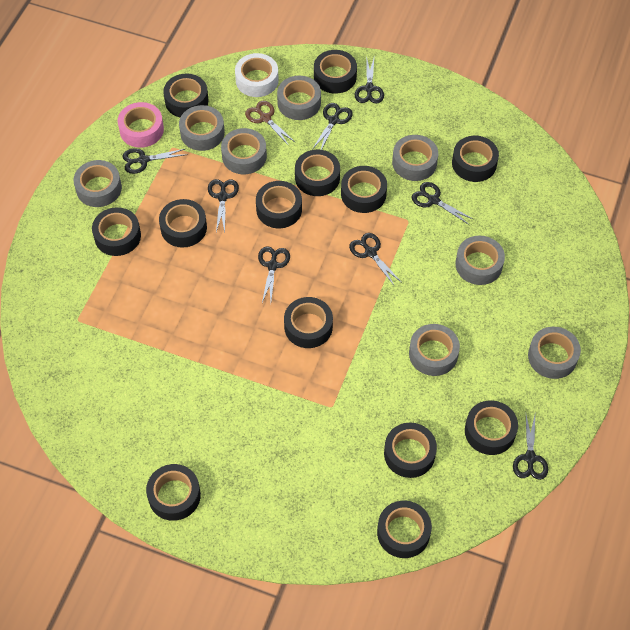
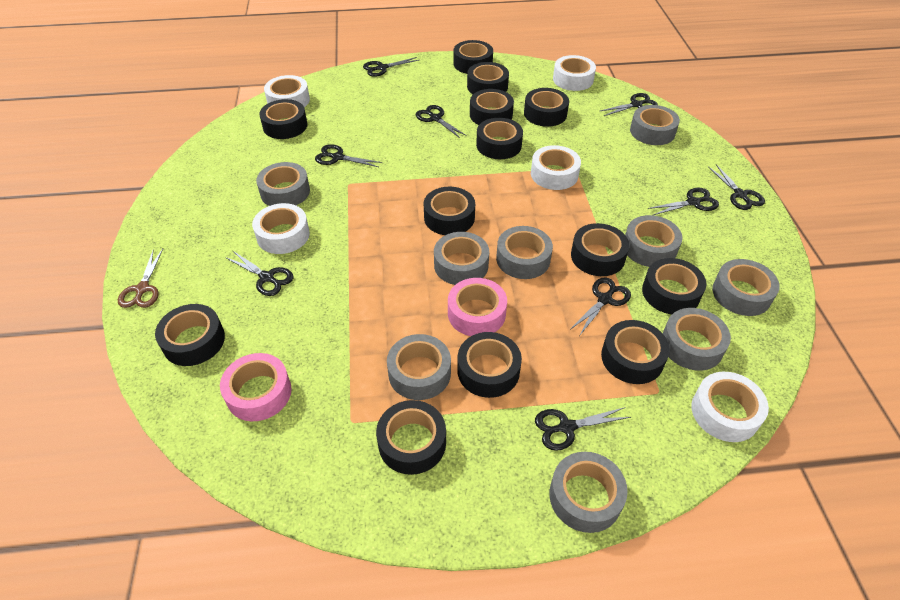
black scissors: 8 -> 9
grey tape: 8 -> 9
pink tape: 1 -> 2
white tape: 1 -> 5

